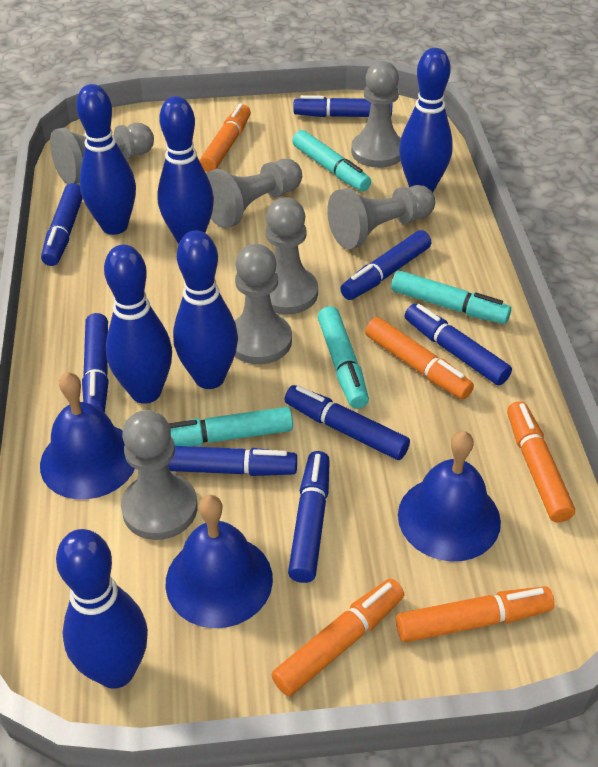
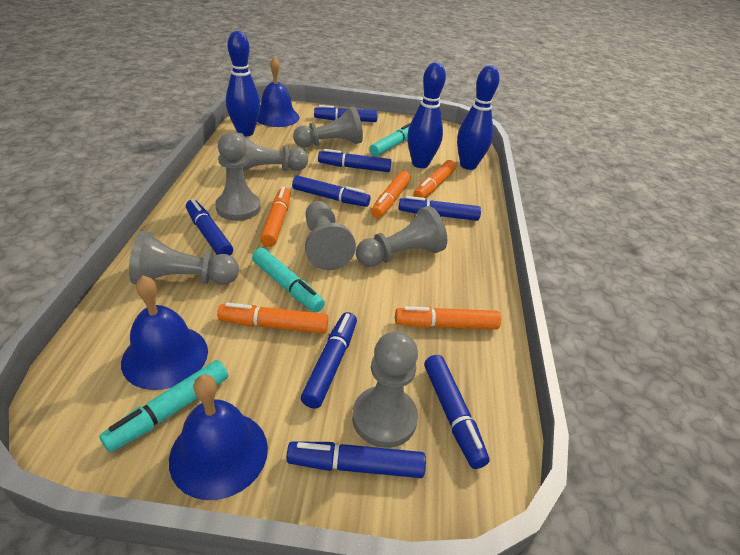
blue bowling pin: 6 -> 3
turquoise marker: 4 -> 3

